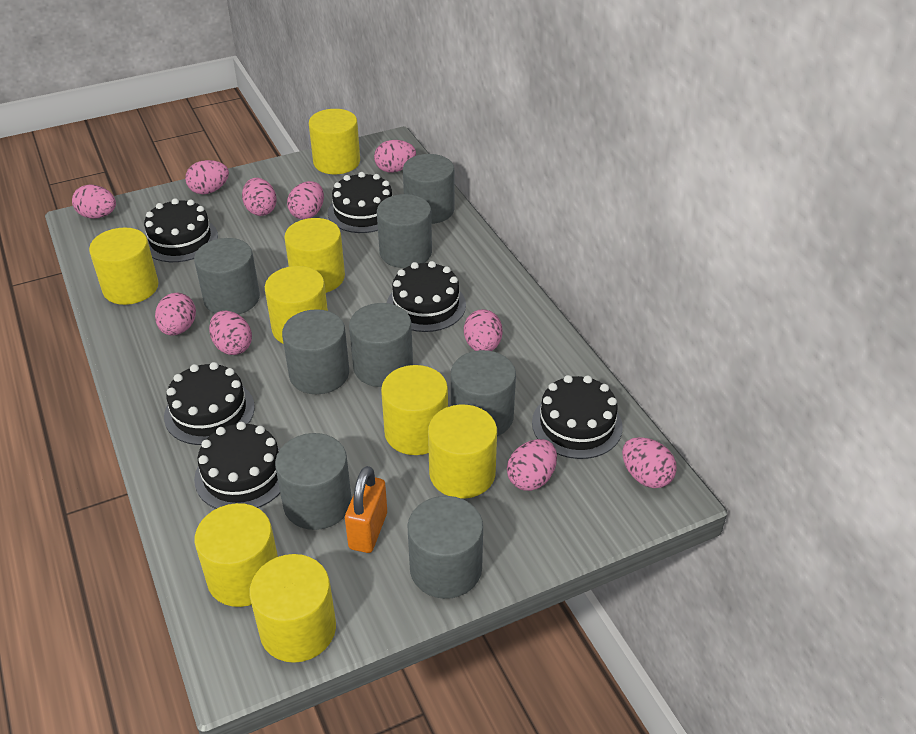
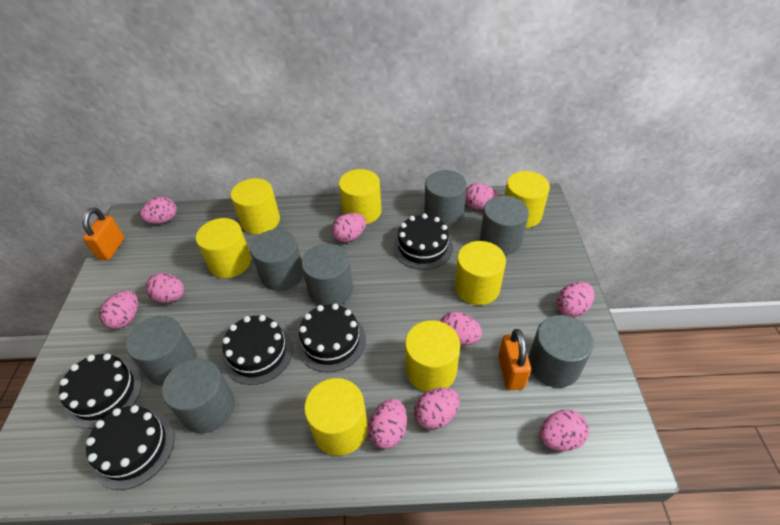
black cake: 6 -> 5
grey cylinder: 8 -> 7
orange padlock: 1 -> 2
yellow cylinder: 8 -> 7

